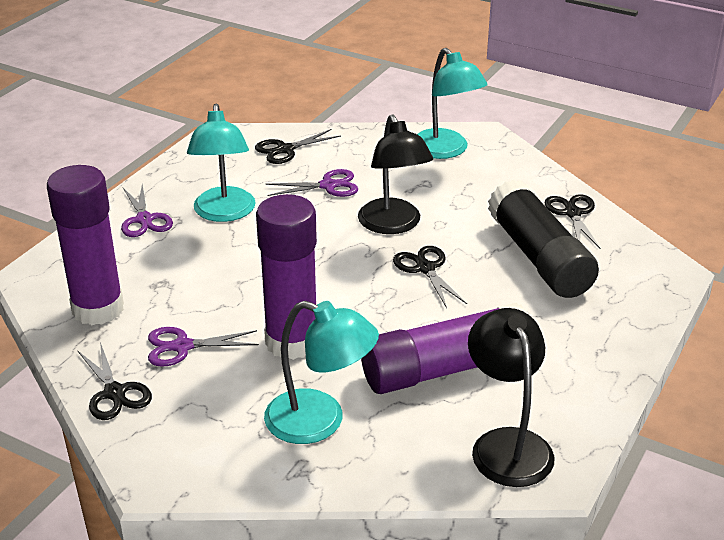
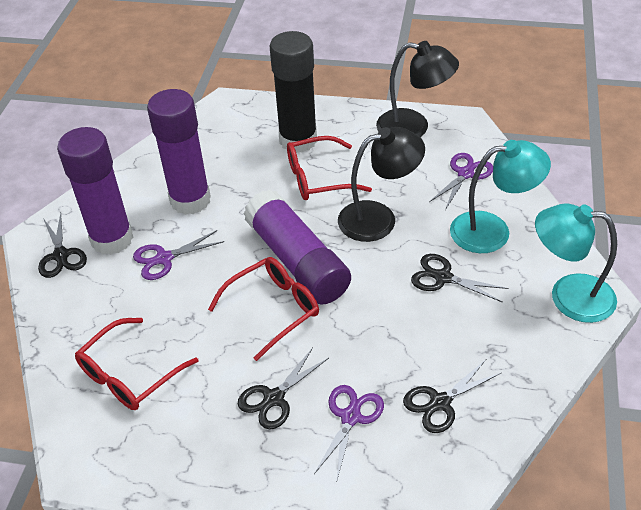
red glasses: 0 -> 3
turquoise lamp: 3 -> 2

